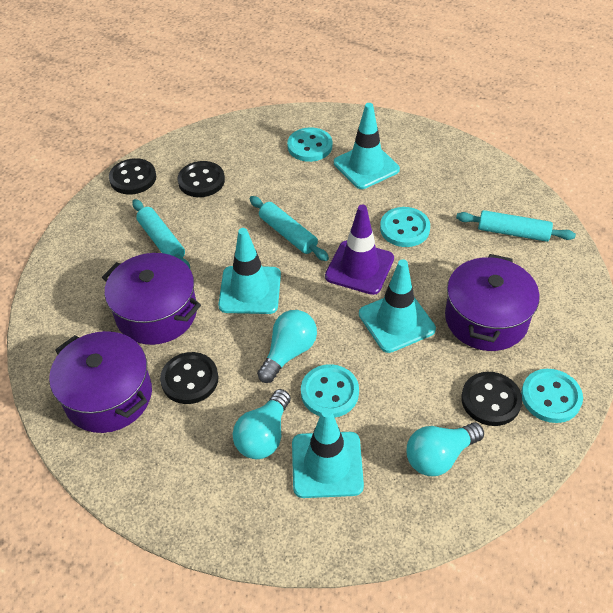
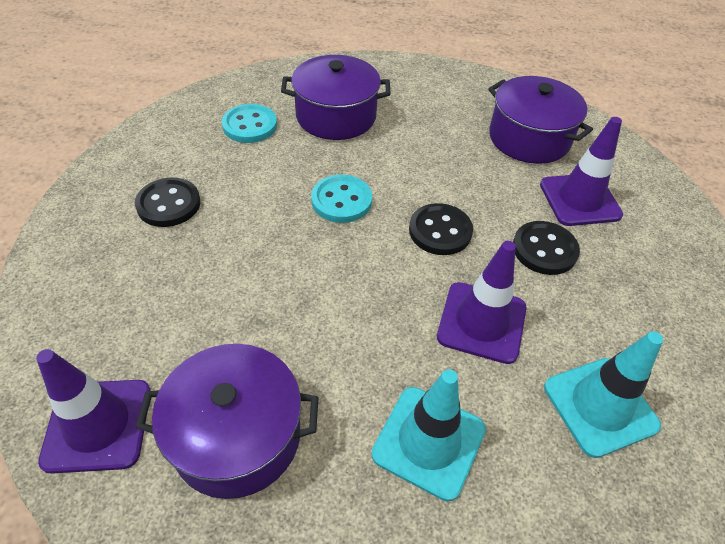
black button: 4 -> 3
purple traffic cone: 1 -> 3
turquoise button: 4 -> 2
turquoise light bulb: 3 -> 0
turquoise rolling pin: 3 -> 0
turquoise traffic cone: 4 -> 2

